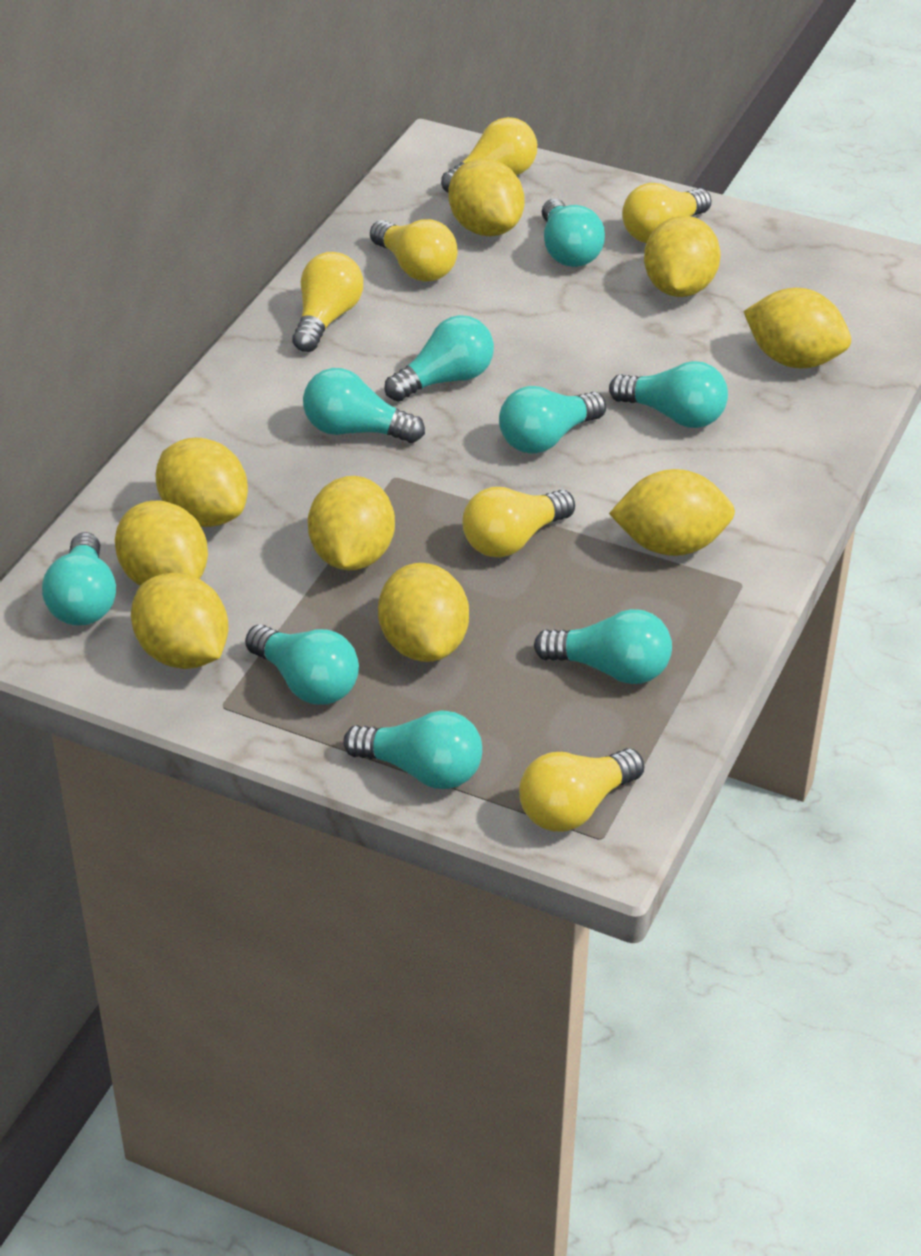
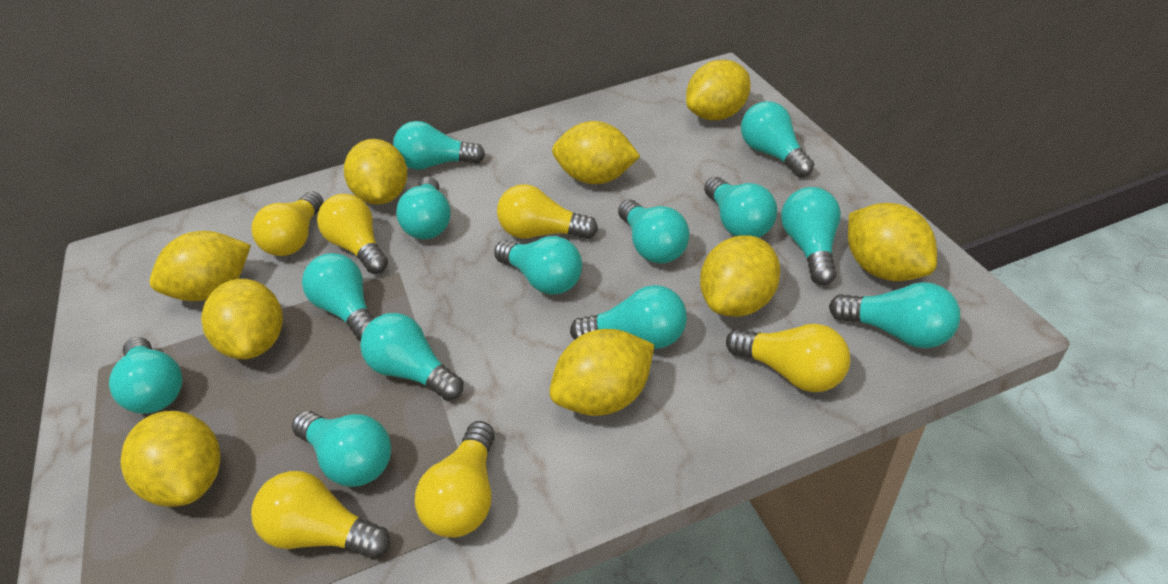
turquoise light bulb: 9 -> 13

